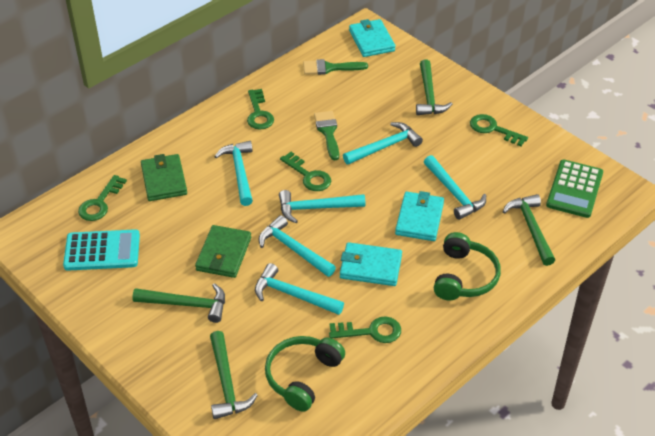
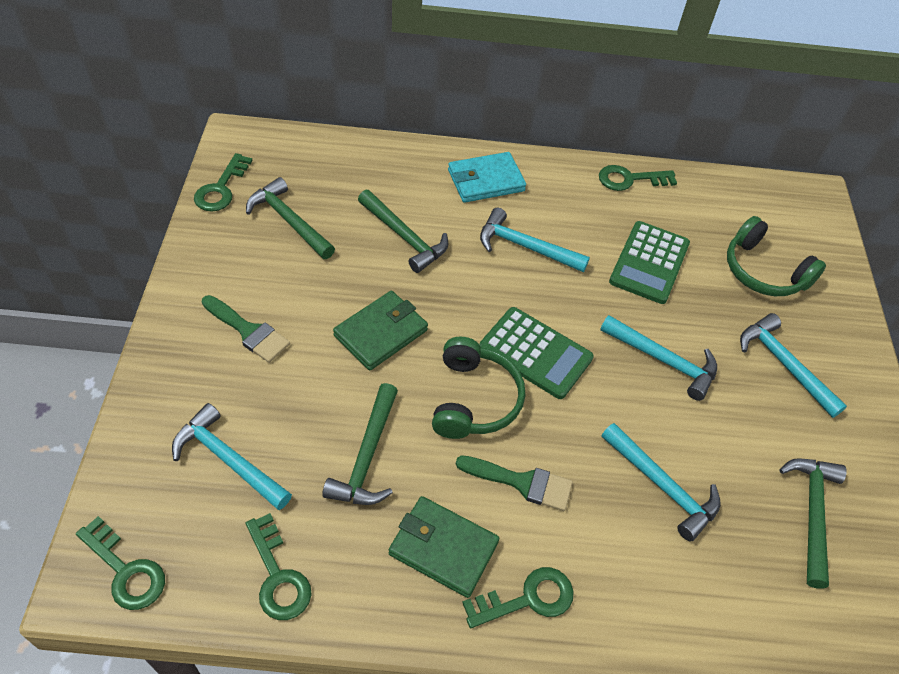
green calculator: 1 -> 2
turquoise calculator: 1 -> 0
turquoise hammer: 6 -> 5
turquoise wallet: 3 -> 1

